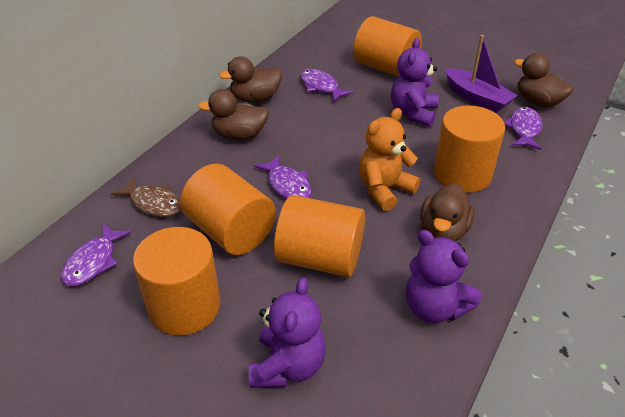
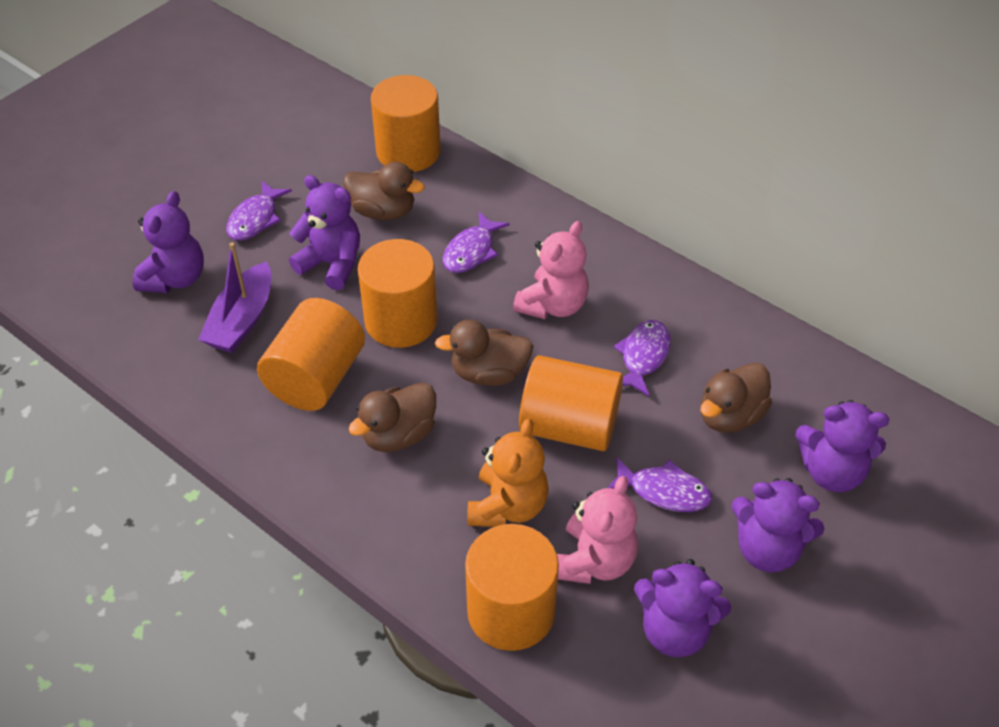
brown fish: 1 -> 0
pink teddy bear: 0 -> 2
purple teddy bear: 3 -> 5

